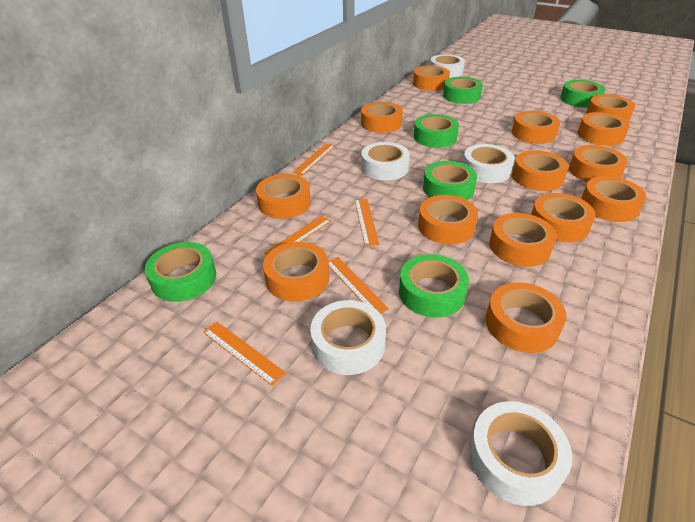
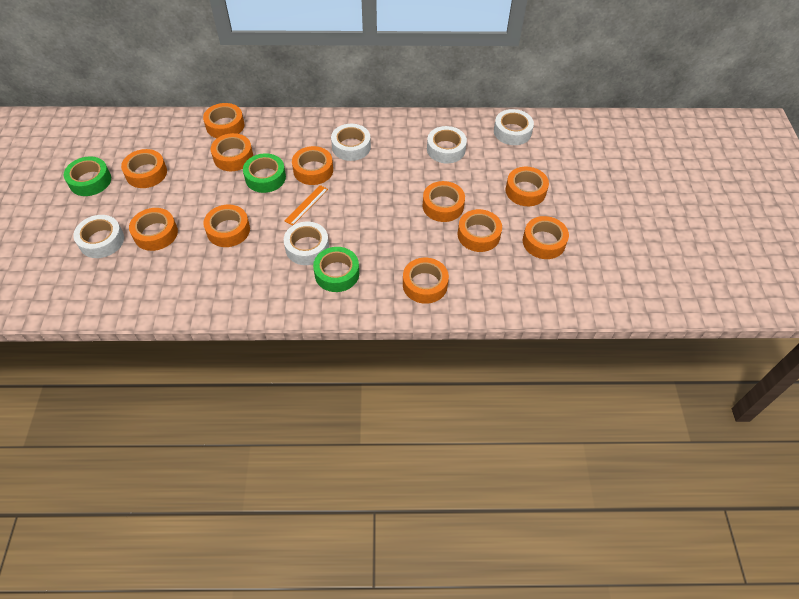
green tape: 6 -> 3
orange ruler: 5 -> 1
orange tape: 14 -> 11

